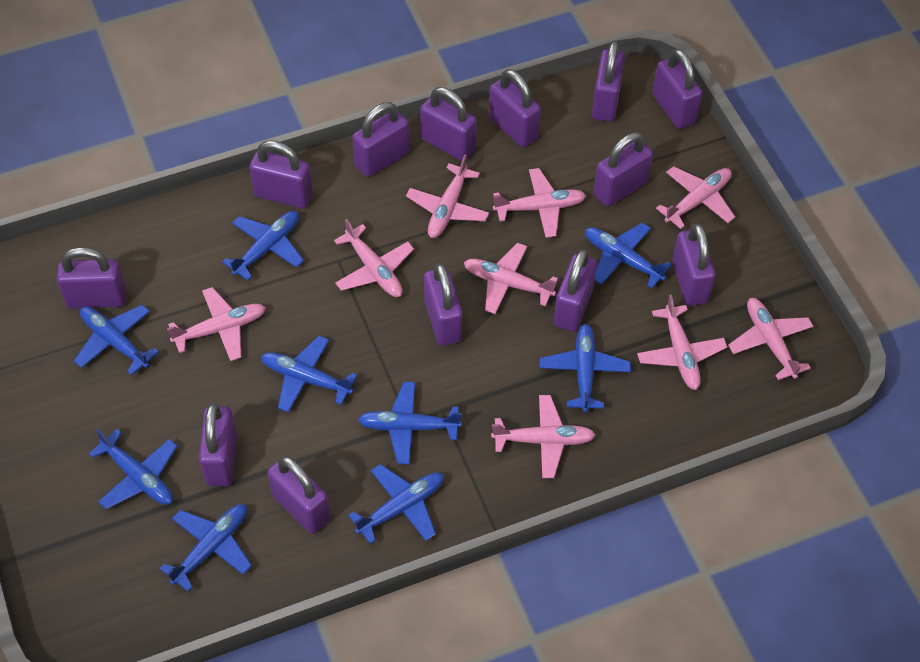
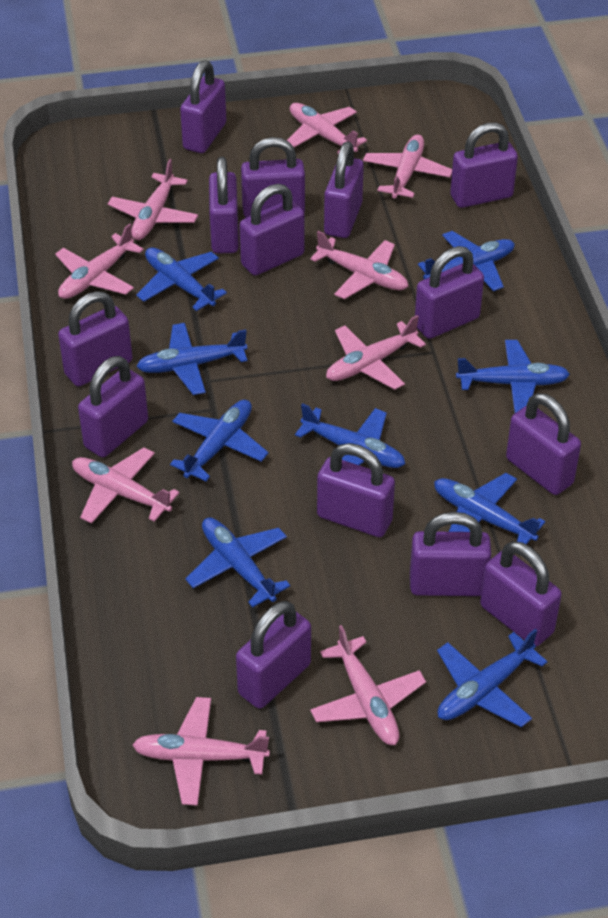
purple padlock: 13 -> 14

